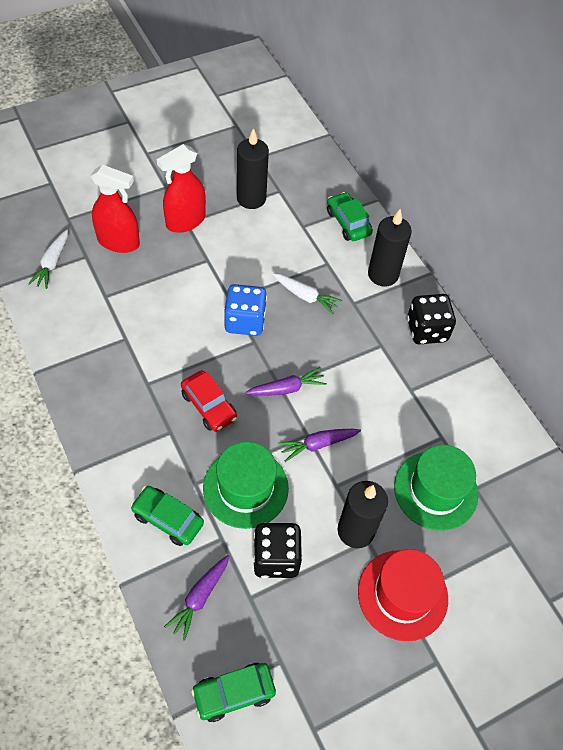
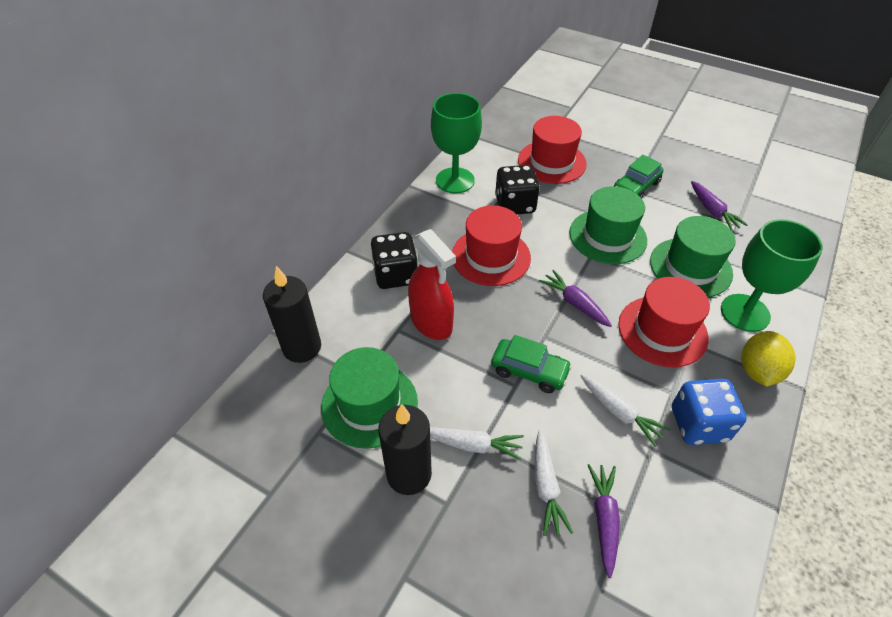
black candle: 3 -> 2
green car: 3 -> 2
green goblet: 0 -> 2
green hat: 2 -> 3
red car: 1 -> 0
red hat: 1 -> 3
red spray bottle: 2 -> 1
white carrot: 2 -> 3
yellow lemon: 0 -> 1

